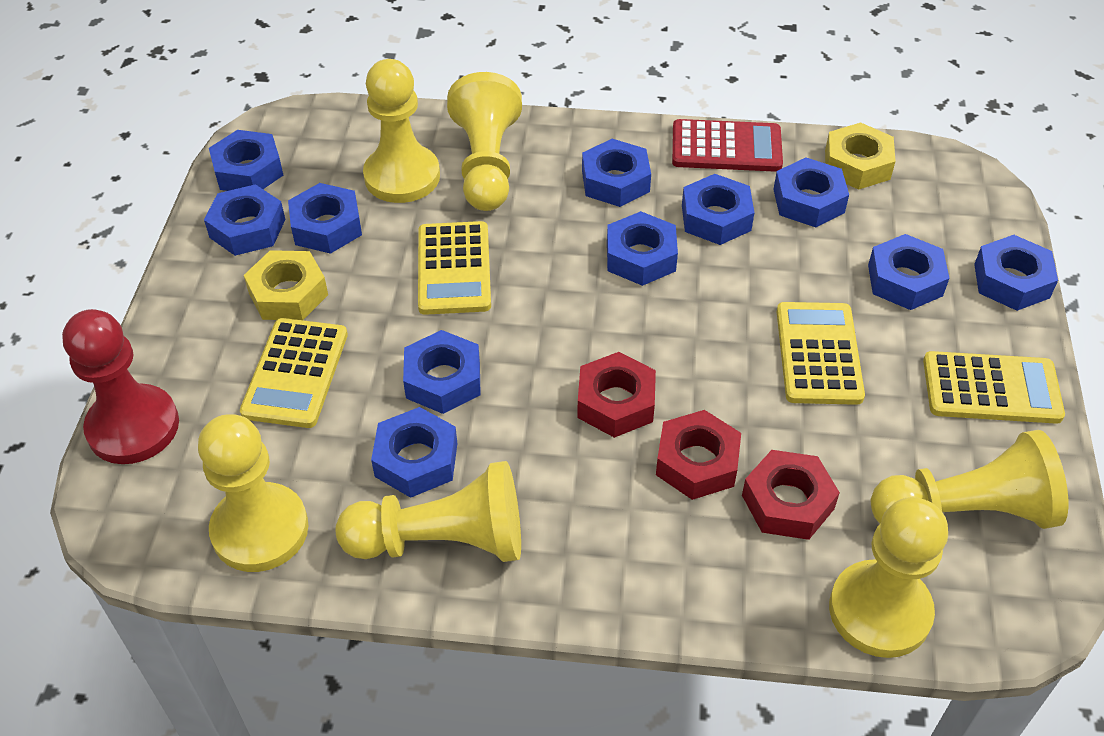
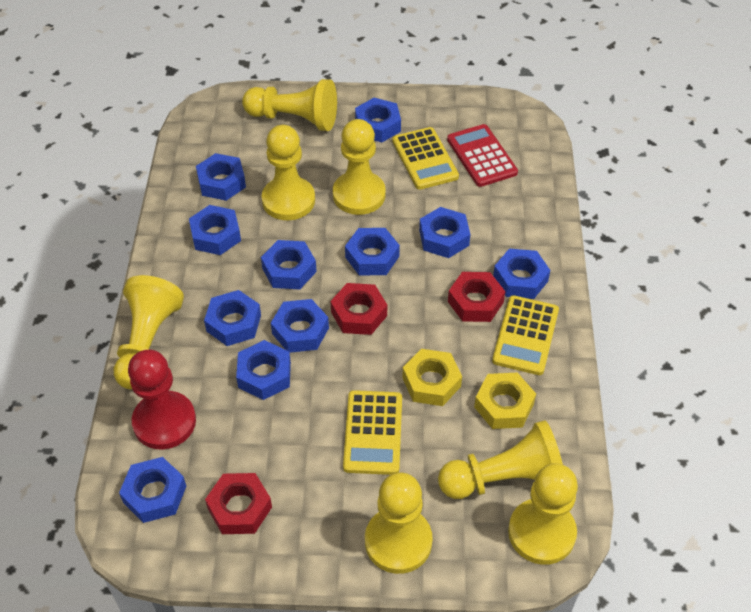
yellow calculator: 4 -> 3
yellow pawn: 6 -> 7

